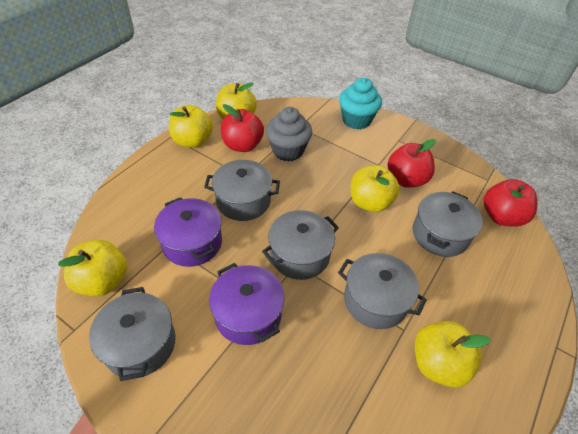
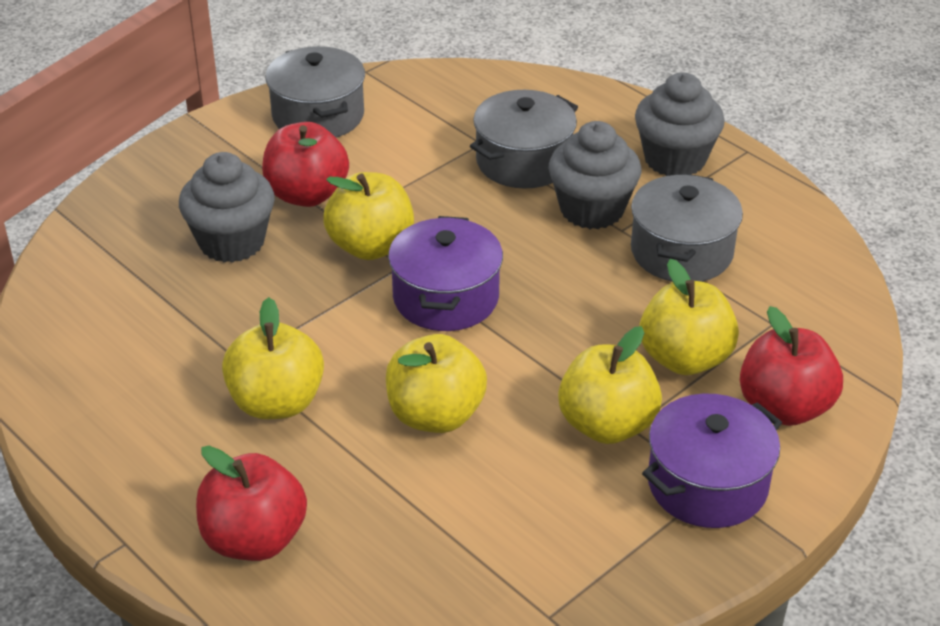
grey cupcake: 1 -> 3
grey pot: 5 -> 3
turquoise cupcake: 1 -> 0

